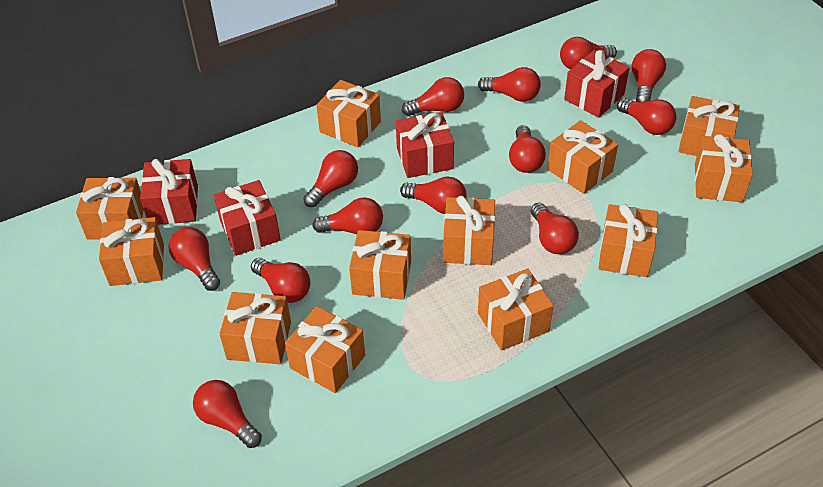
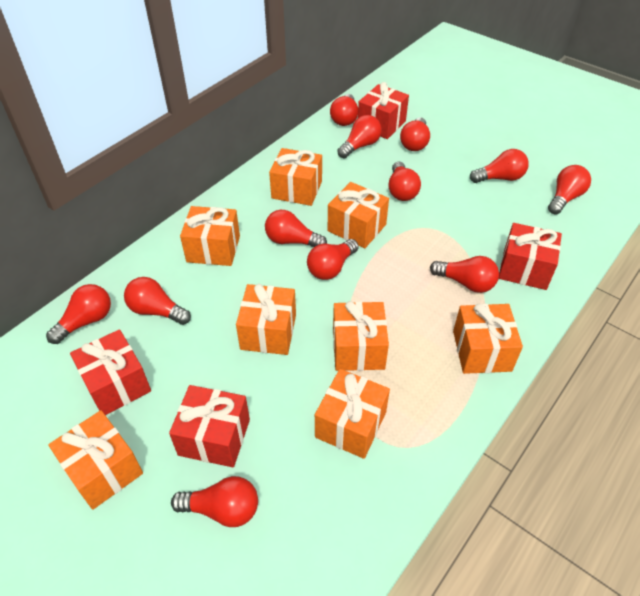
orange gift: 12 -> 8
red light bulb: 13 -> 12

